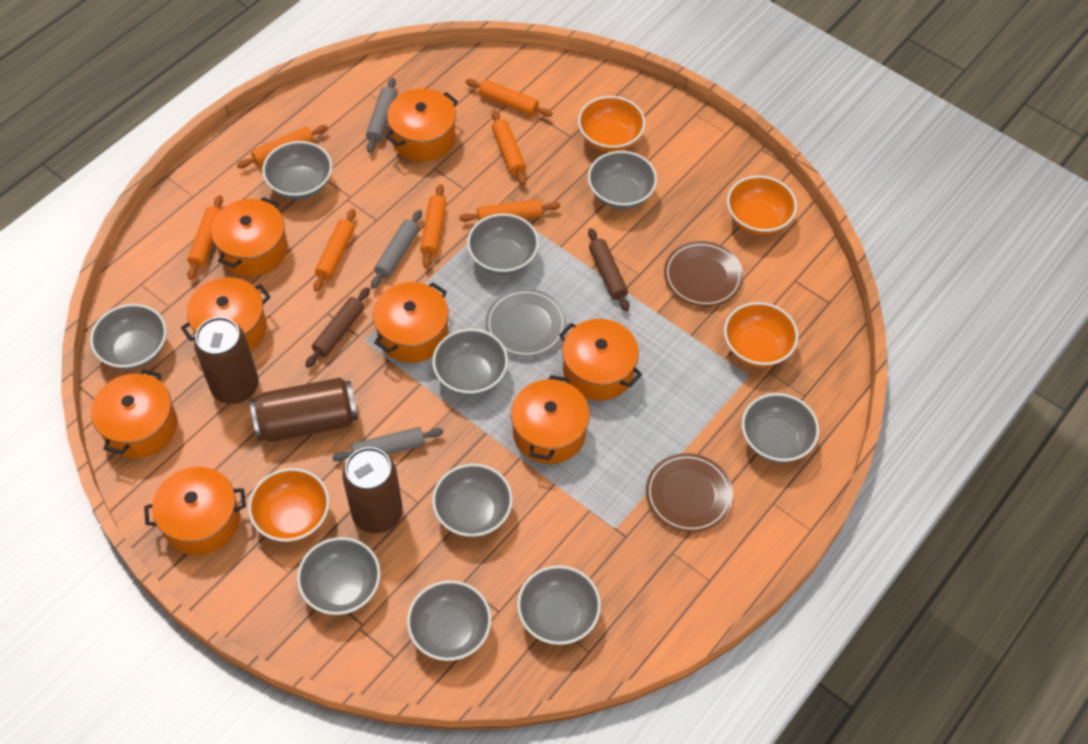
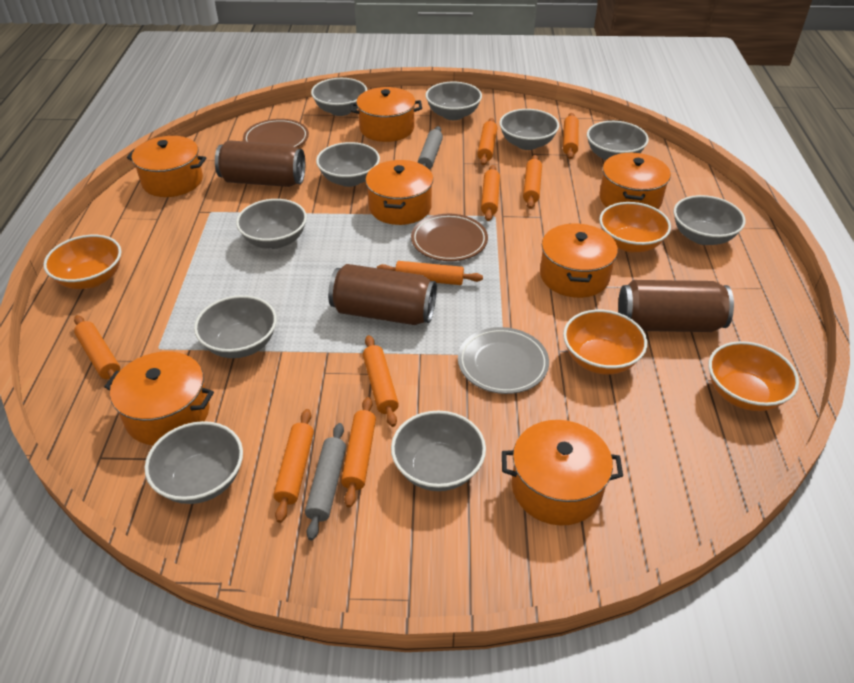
brown rolling pin: 2 -> 0
grey rolling pin: 3 -> 2
orange pot: 8 -> 7
orange rolling pin: 7 -> 9

